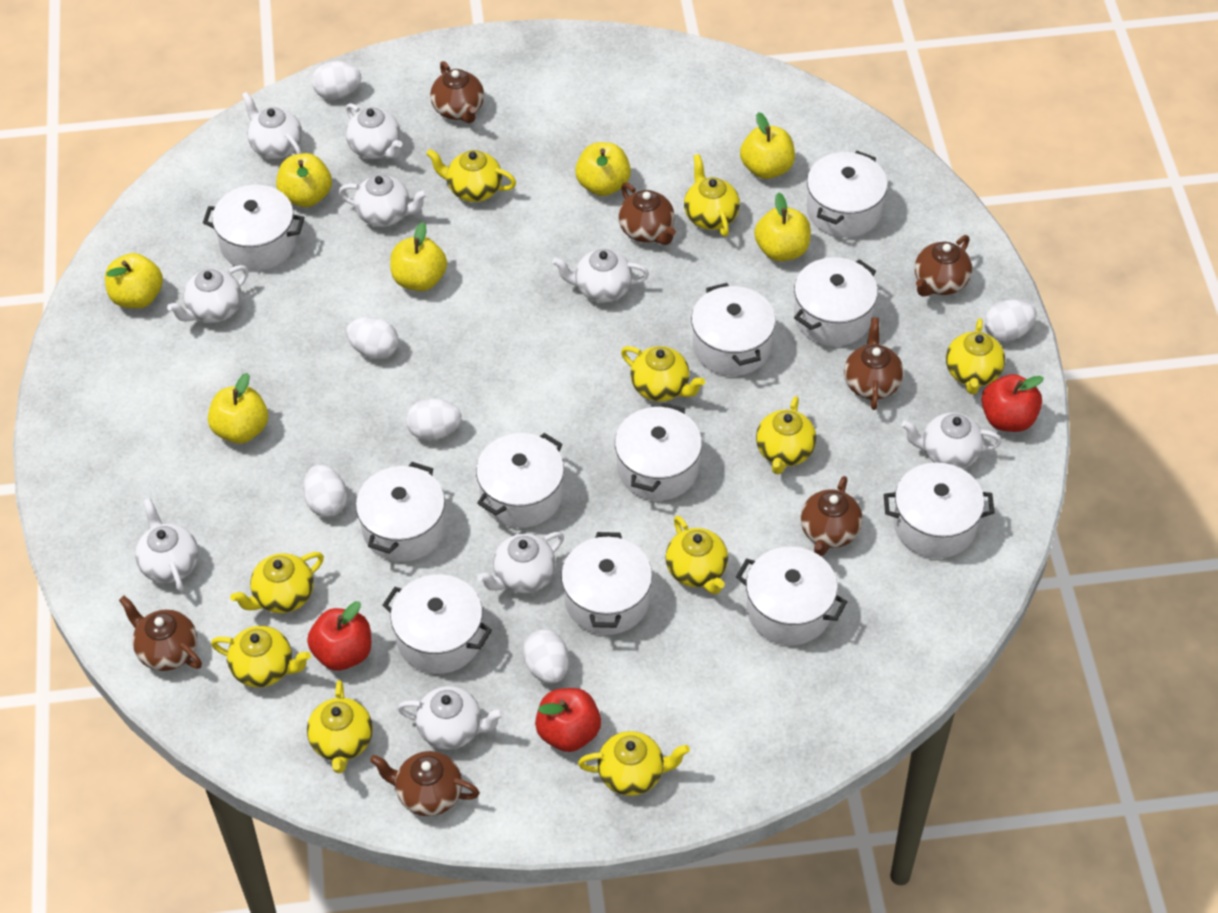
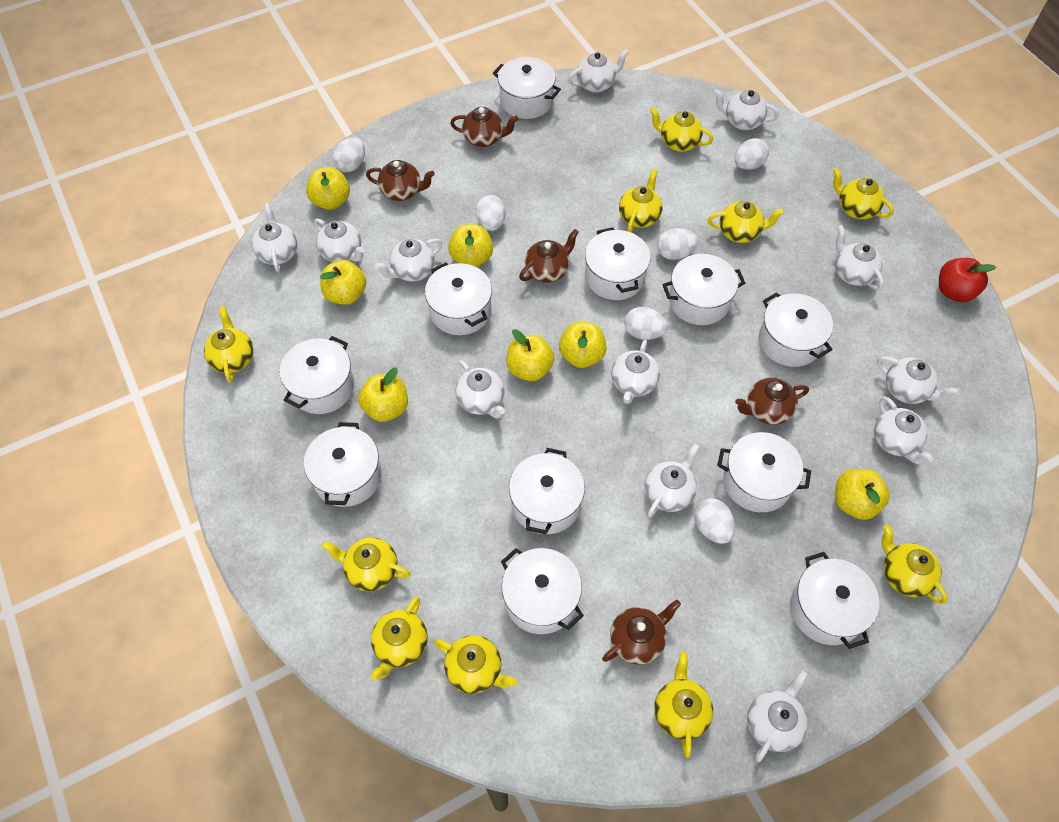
brown teapot: 7 -> 5
red apple: 3 -> 1
white teapot: 9 -> 12

